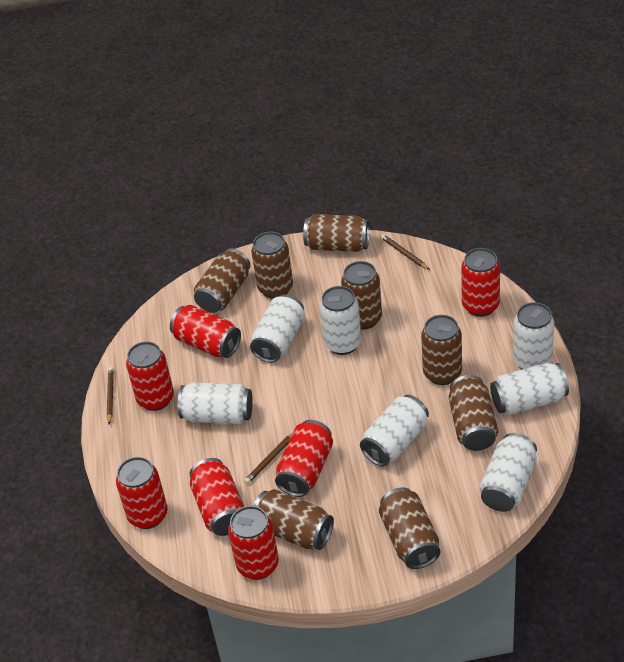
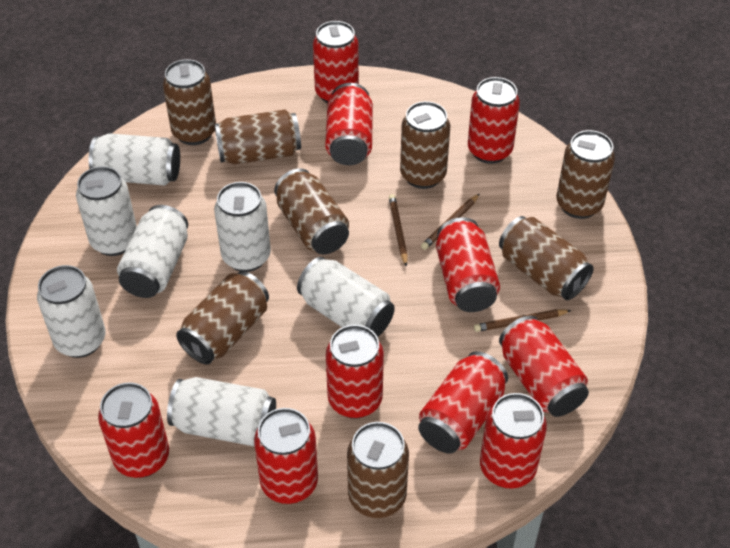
red can: 7 -> 10

